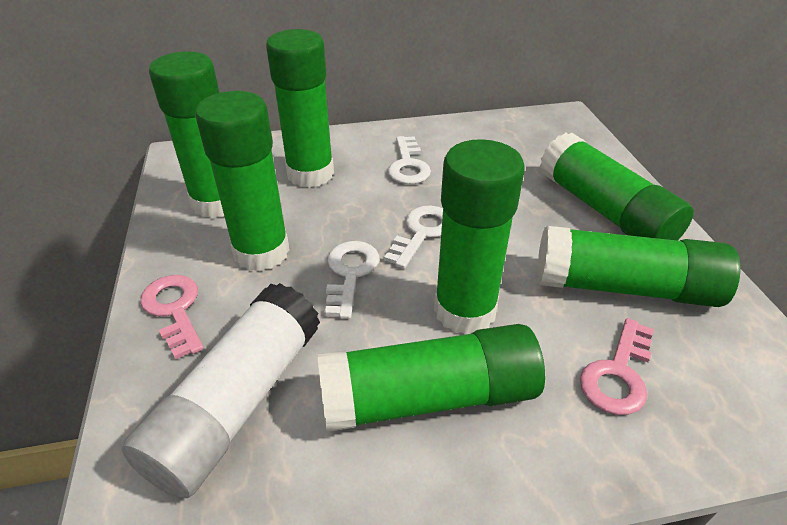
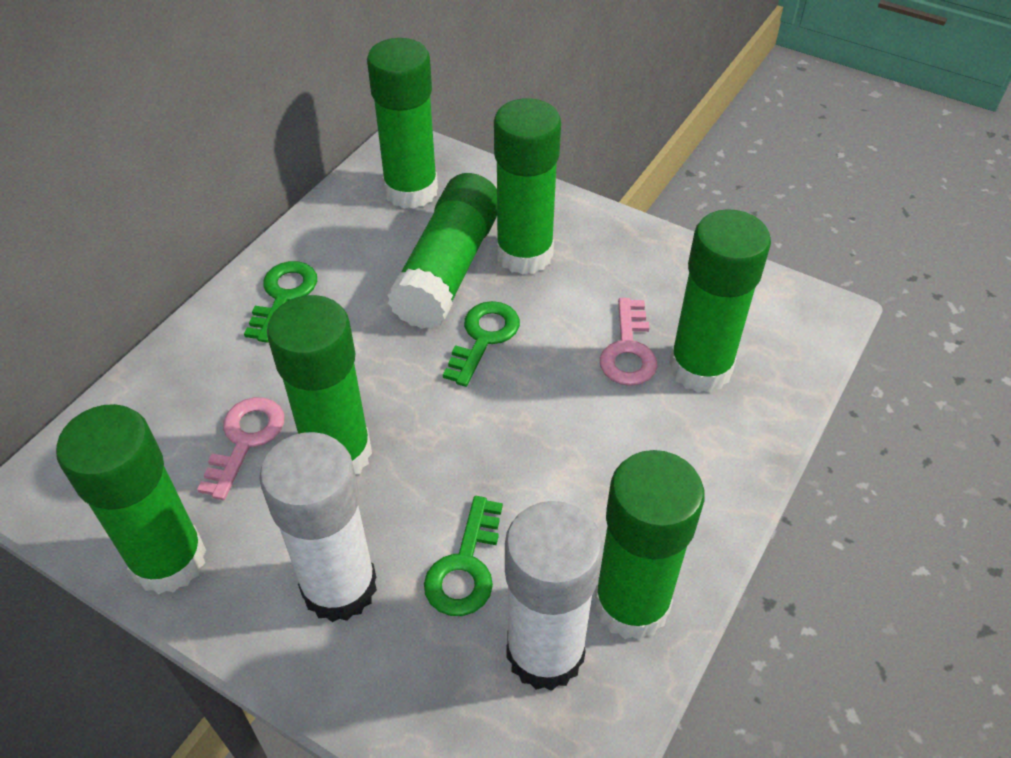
green key: 0 -> 3
white glue stick: 1 -> 2
white key: 3 -> 0

